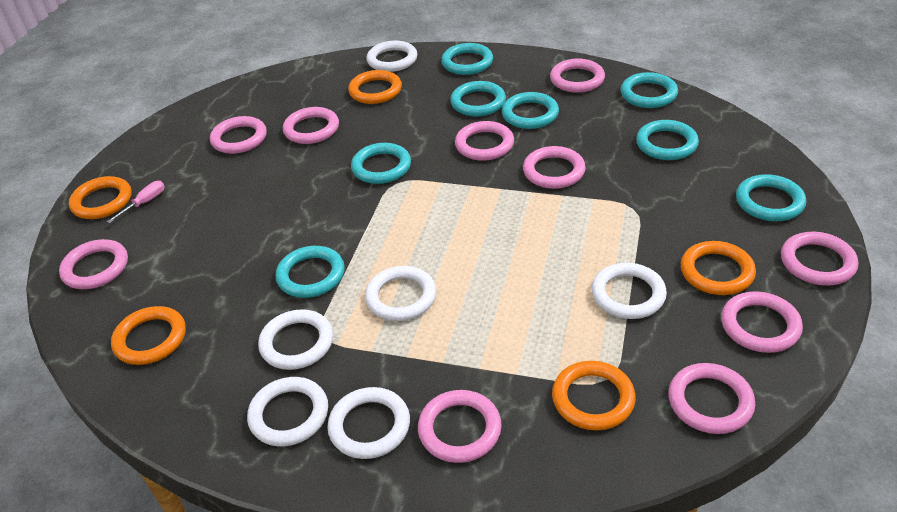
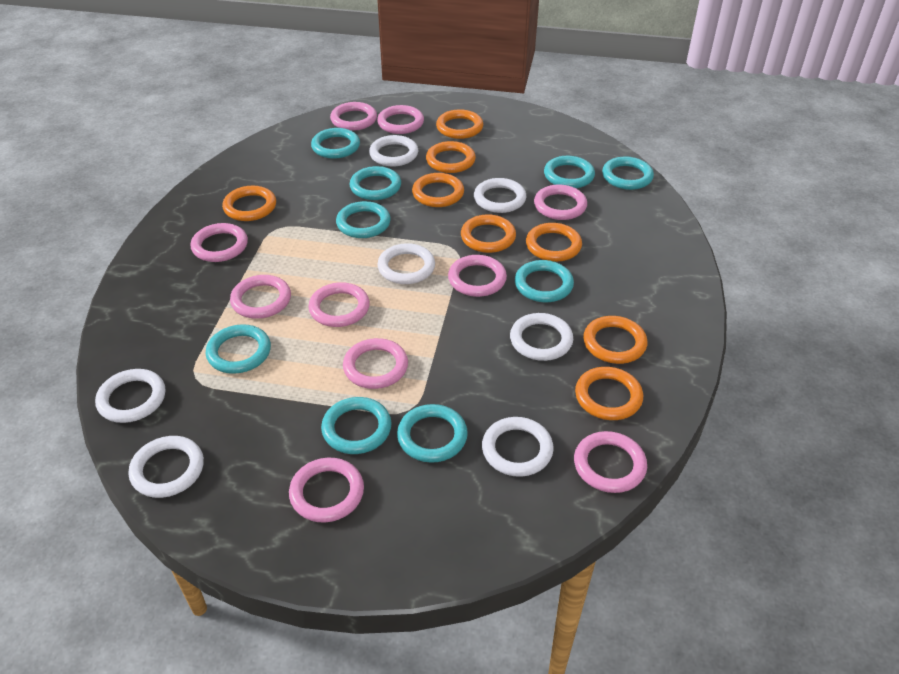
orange ring: 5 -> 8
pink screwdriver: 1 -> 0
turquoise ring: 8 -> 9
white ring: 6 -> 7

